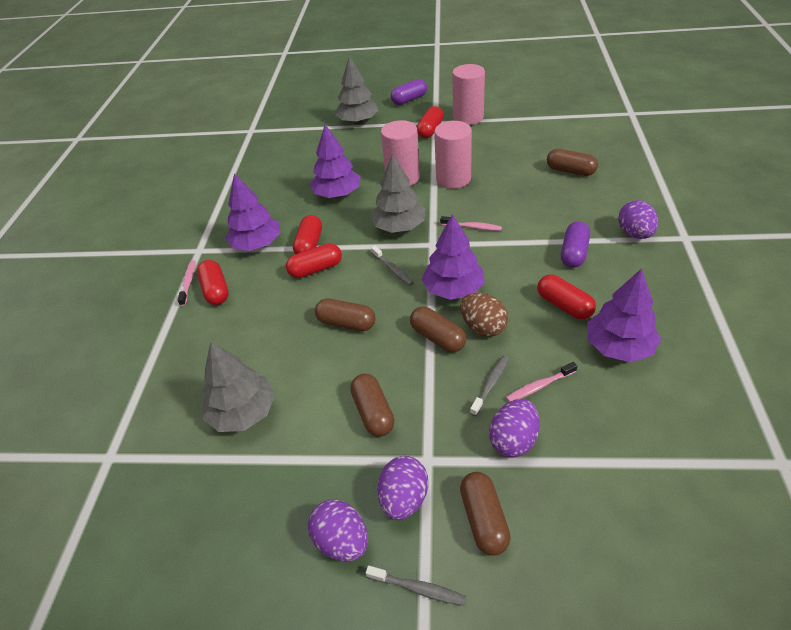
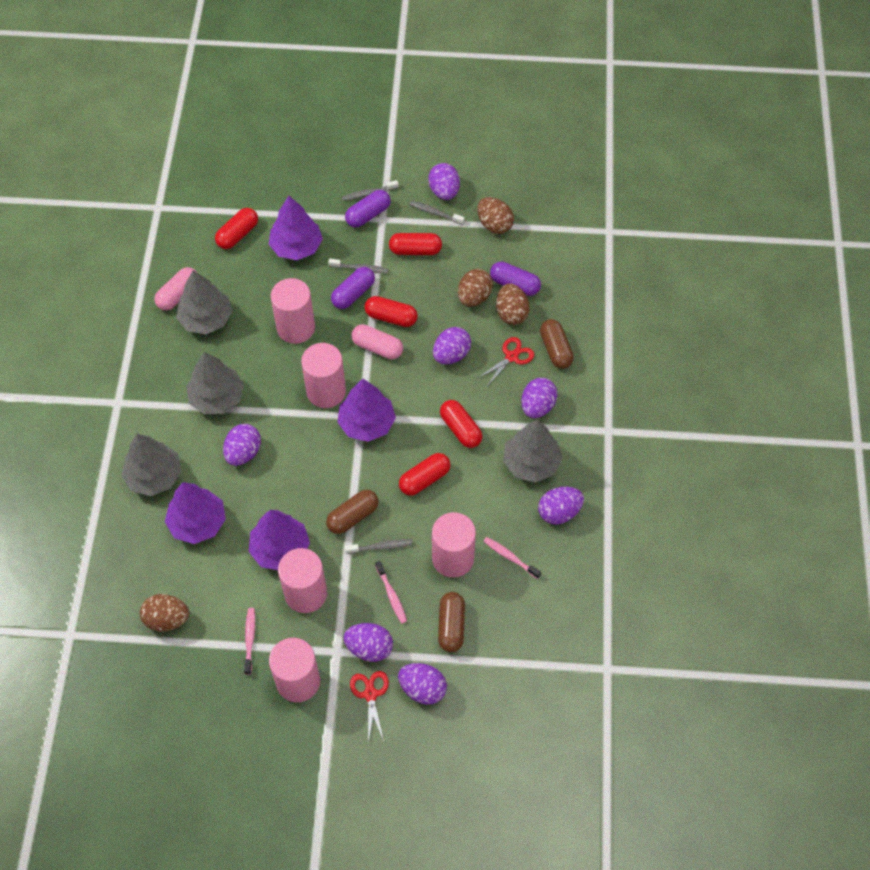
brown capsule: 5 -> 3
brown egg: 1 -> 4
grey toothbrush: 3 -> 4
grey tree: 3 -> 4
pink capsule: 0 -> 2
pink cylinder: 3 -> 5
purple capsule: 2 -> 3
purple egg: 4 -> 7
red scissors: 0 -> 2

